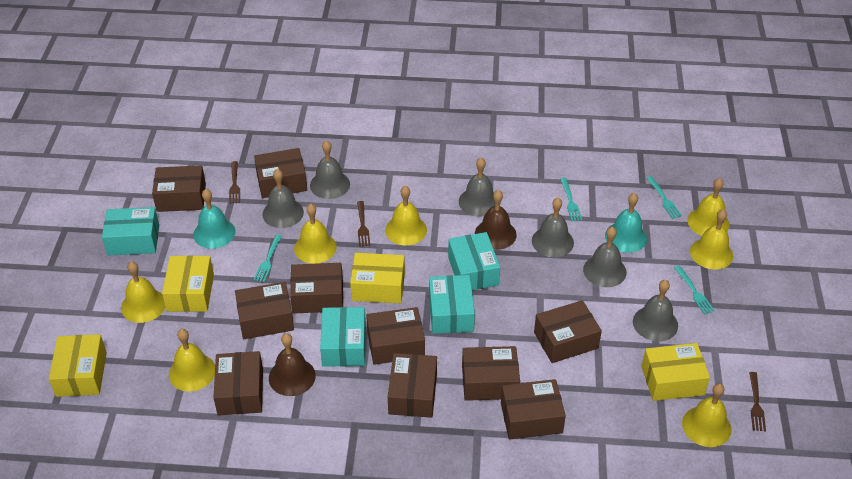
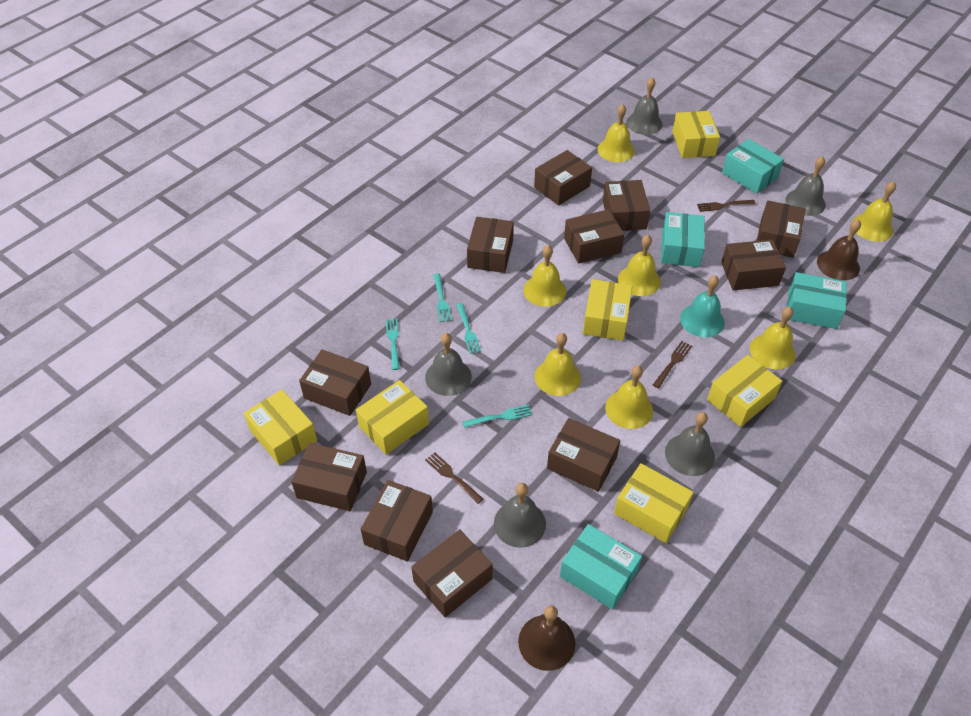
brown box: 10 -> 11
grey bell: 6 -> 5
turquoise bell: 2 -> 1
yellow box: 4 -> 6

